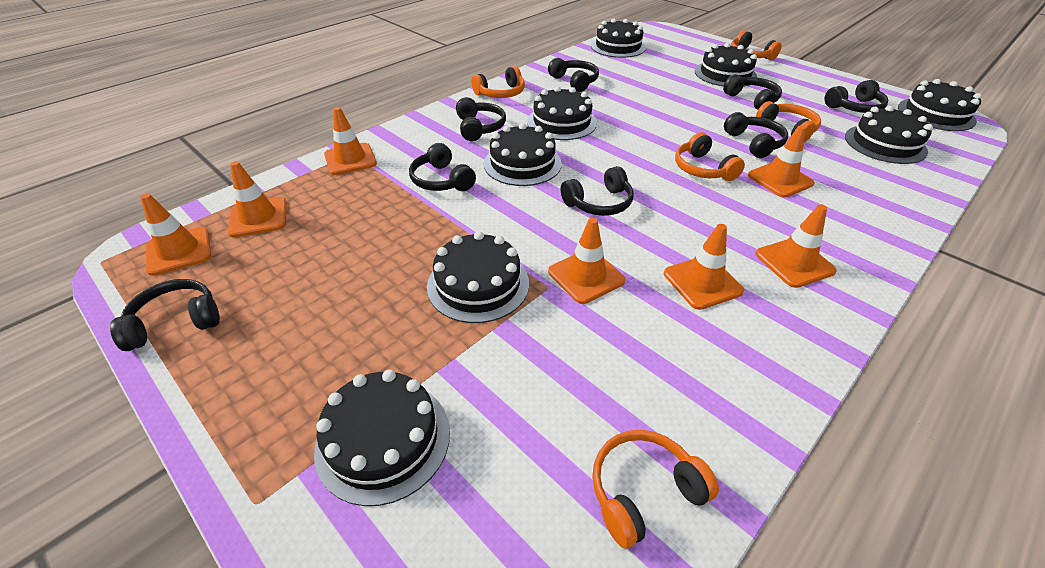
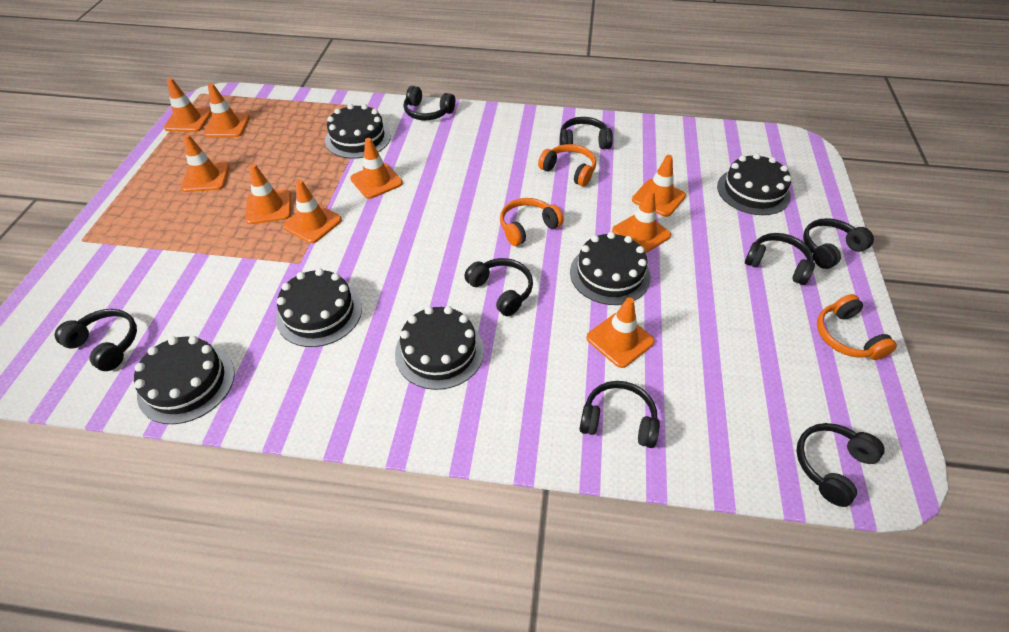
black cake: 8 -> 6
orange headphones: 5 -> 3
orange traffic cone: 7 -> 9

